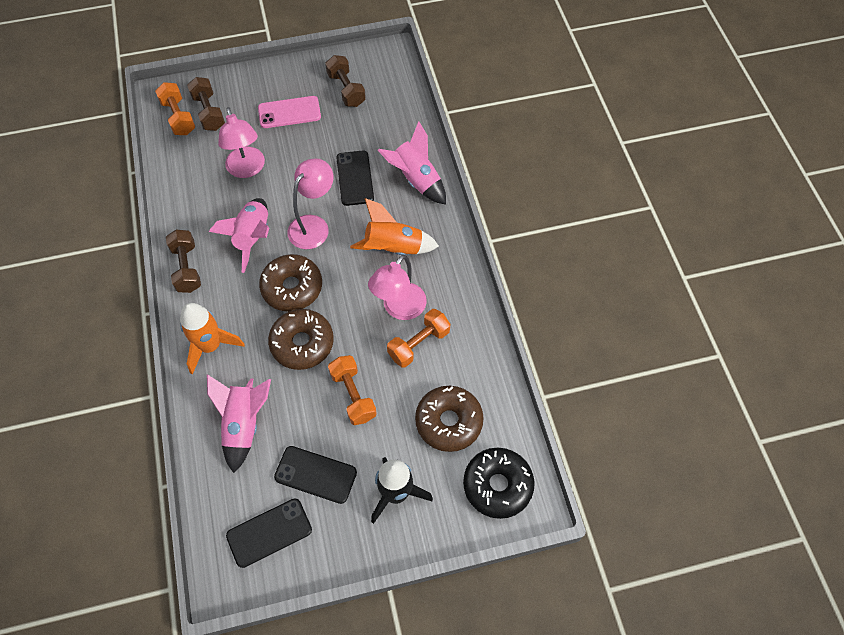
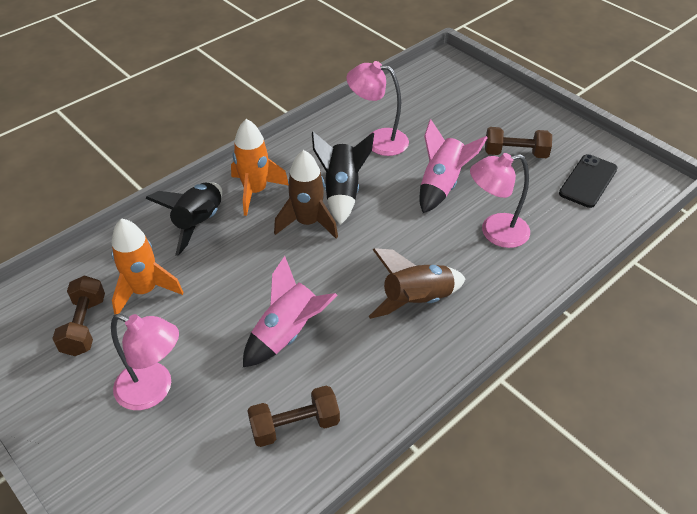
black donut: 1 -> 0
black phone: 3 -> 1
black rocket: 1 -> 2
brown donut: 3 -> 0
brown rocket: 0 -> 2
orange dumbbell: 3 -> 0
pink phone: 1 -> 0
pink rocket: 3 -> 2

